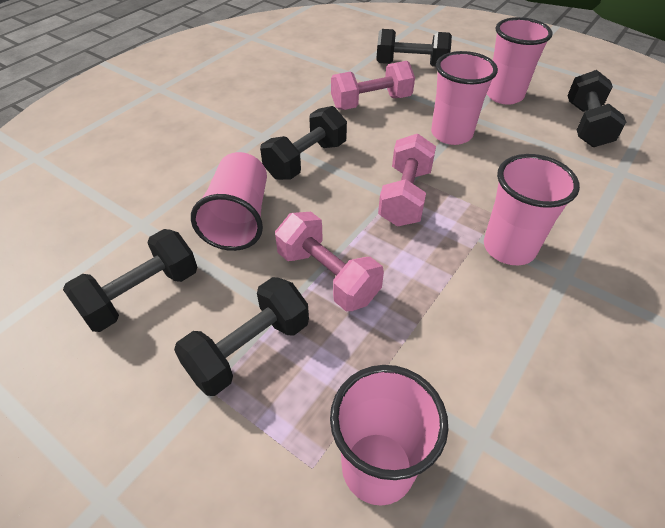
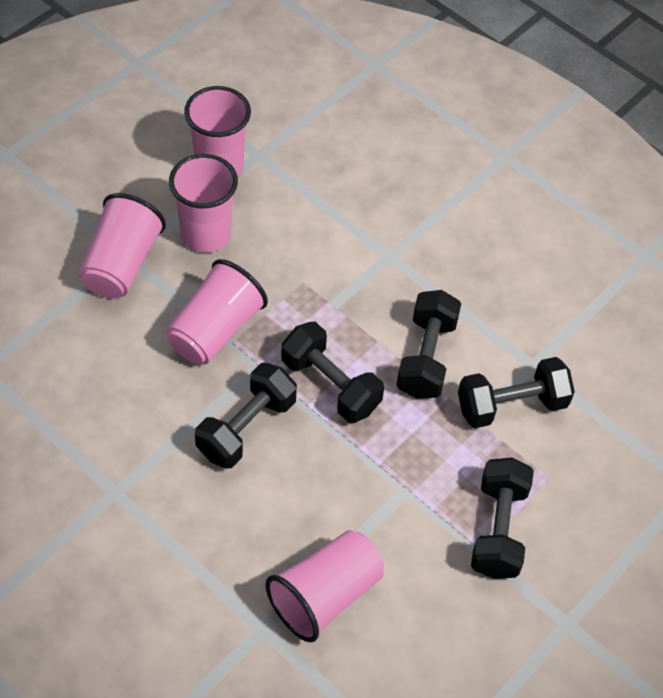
pink dumbbell: 3 -> 0

